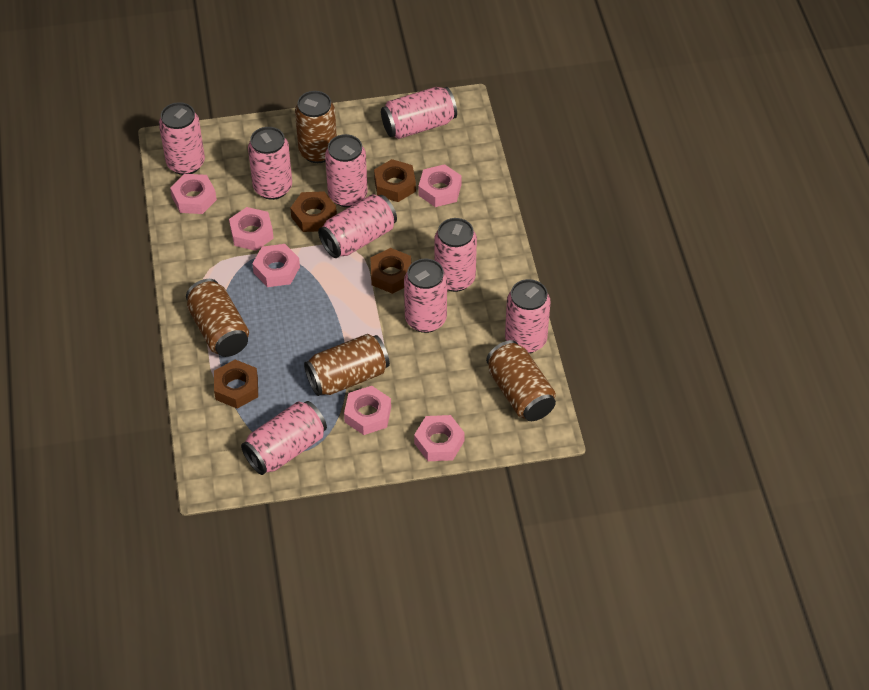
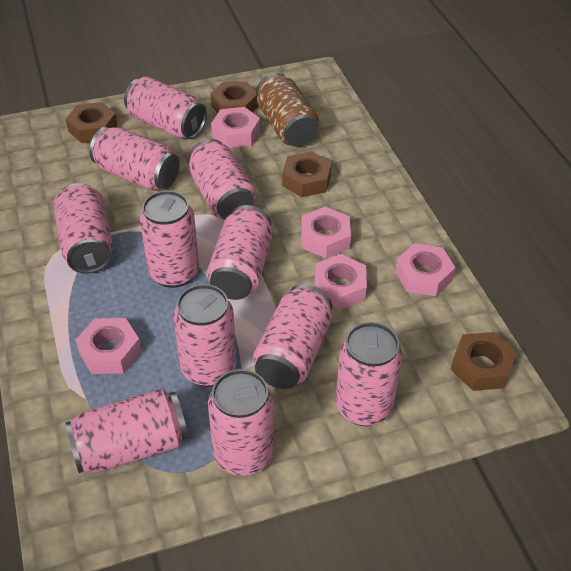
brown can: 4 -> 1
pink can: 9 -> 11
pink nut: 6 -> 5

